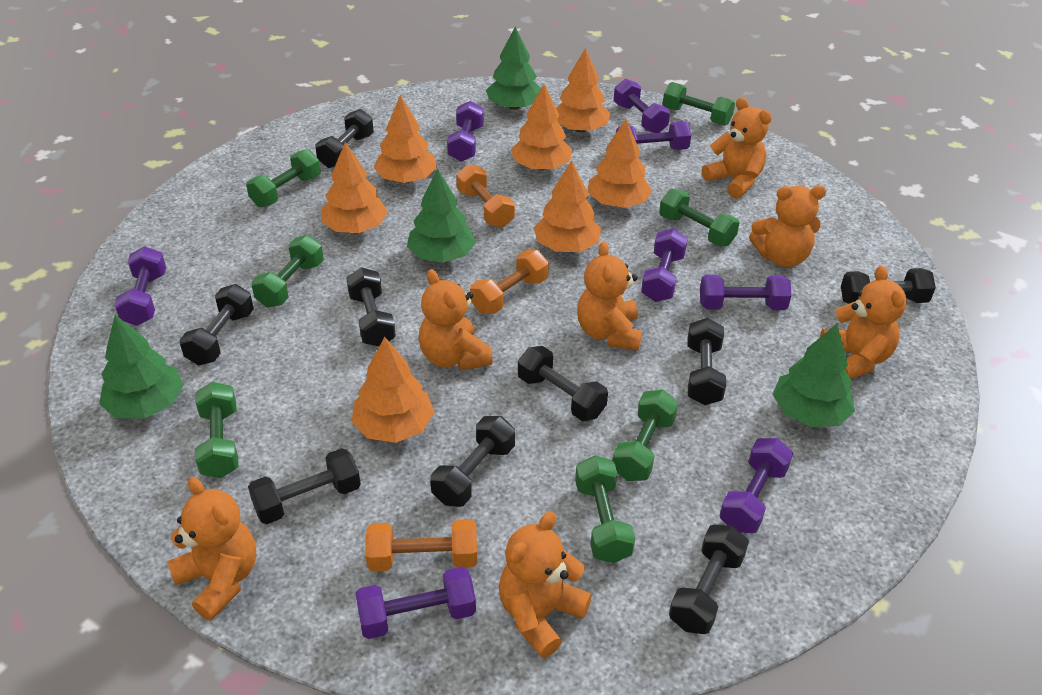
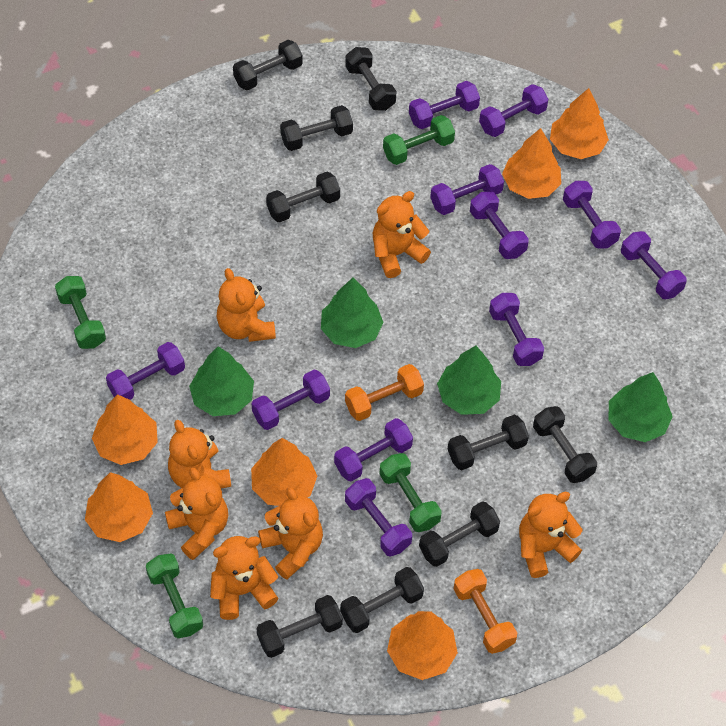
green dumbbell: 7 -> 4
orange dumbbell: 3 -> 2
orange tree: 7 -> 6
purple dumbbell: 8 -> 11

